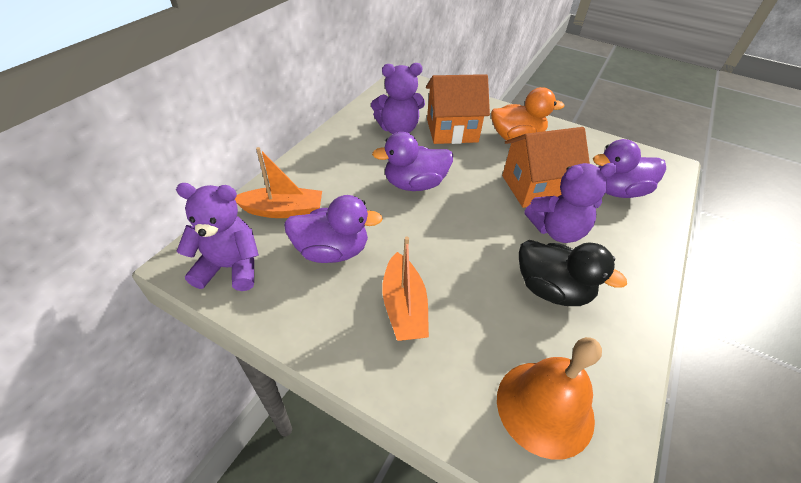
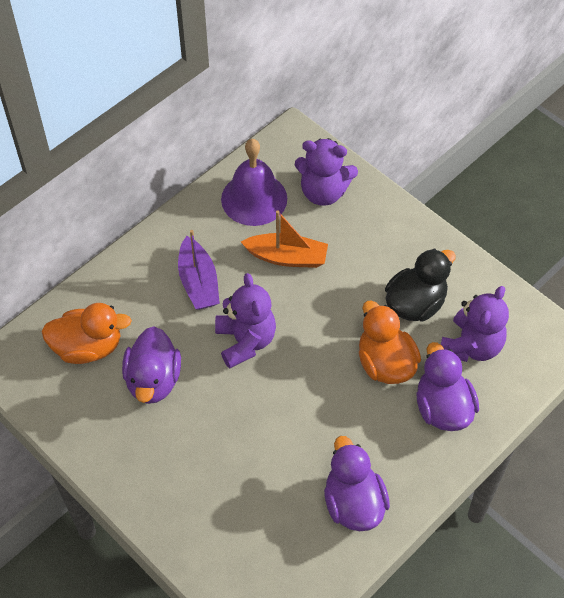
orange bell: 1 -> 0
orange boat: 2 -> 1
orange duck: 1 -> 2
orange house: 2 -> 0
purple bell: 0 -> 1
purple boat: 0 -> 1

